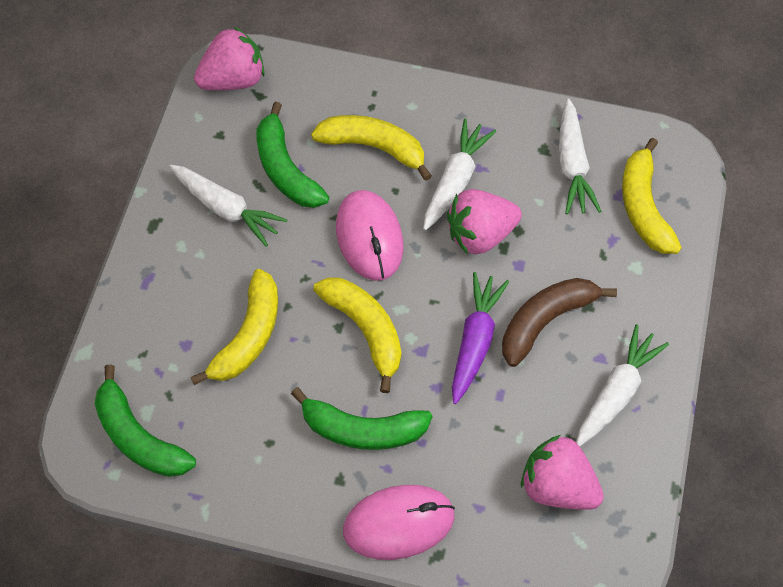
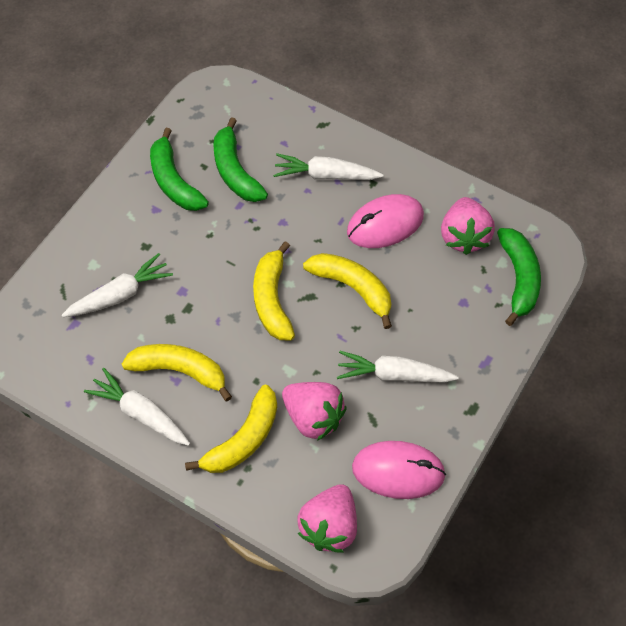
brown banana: 1 -> 0
purple carrot: 1 -> 0

